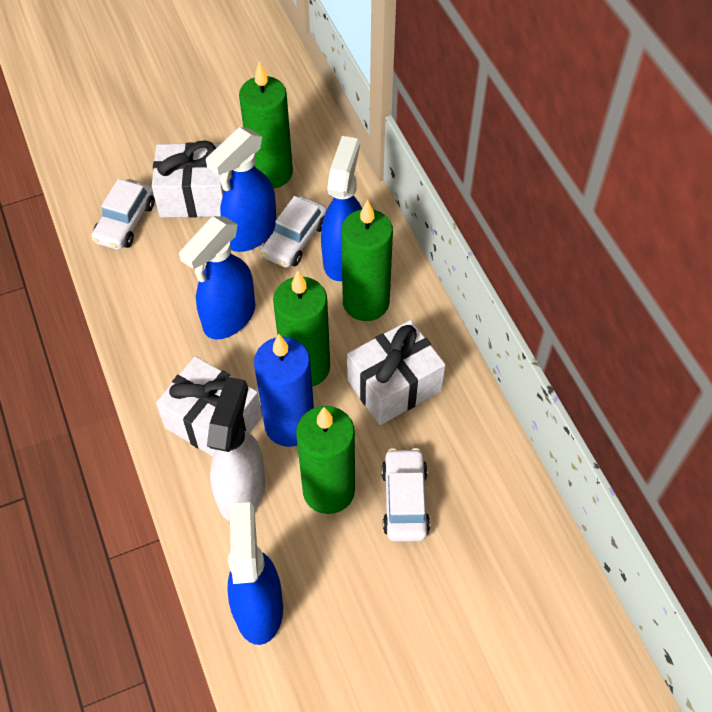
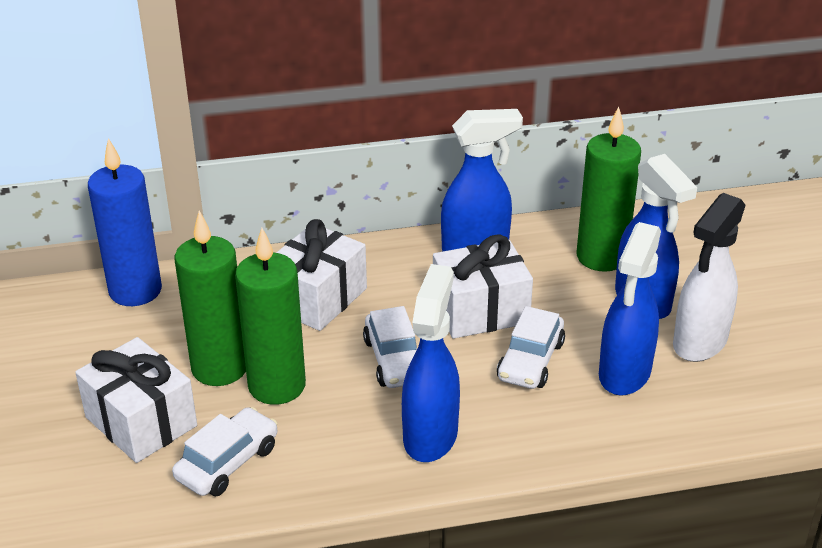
green candle: 4 -> 3

